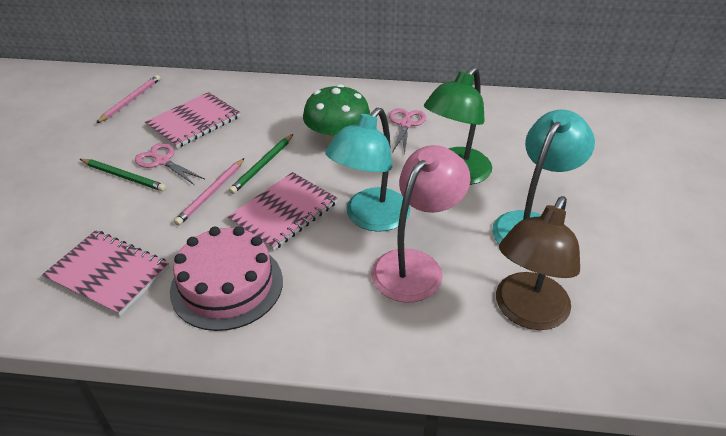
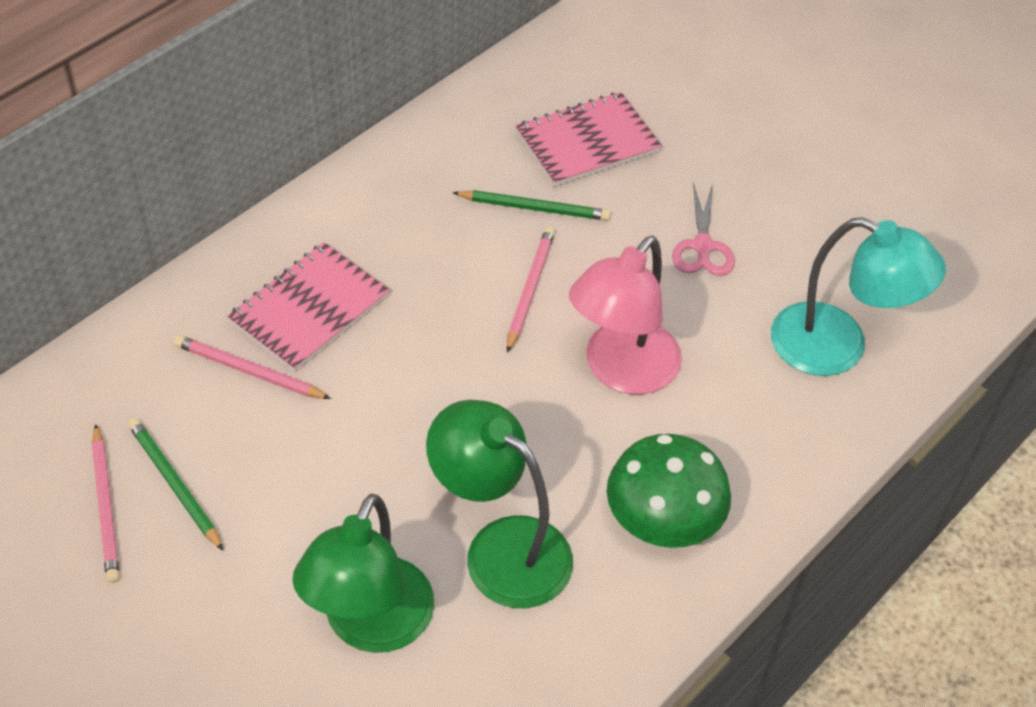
brown lamp: 1 -> 0
green lamp: 1 -> 2
pink cake: 1 -> 0
pink notebook: 3 -> 2
pink pencil: 2 -> 3
pink scissors: 2 -> 1
turquoise lamp: 2 -> 1

